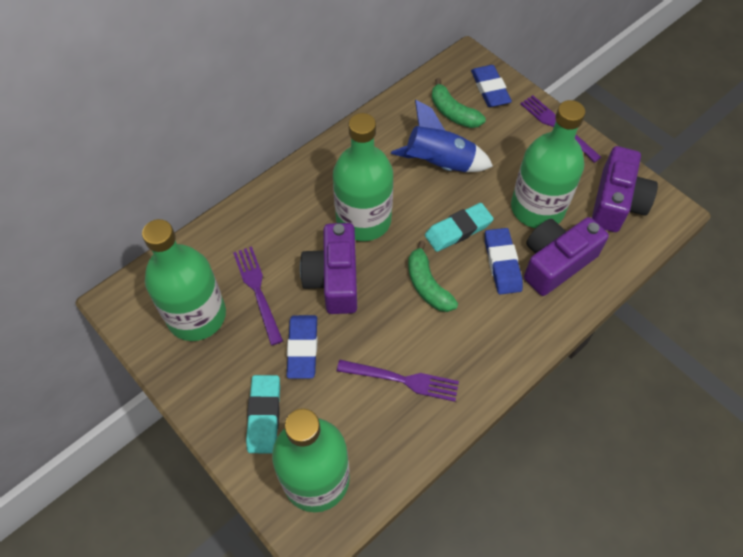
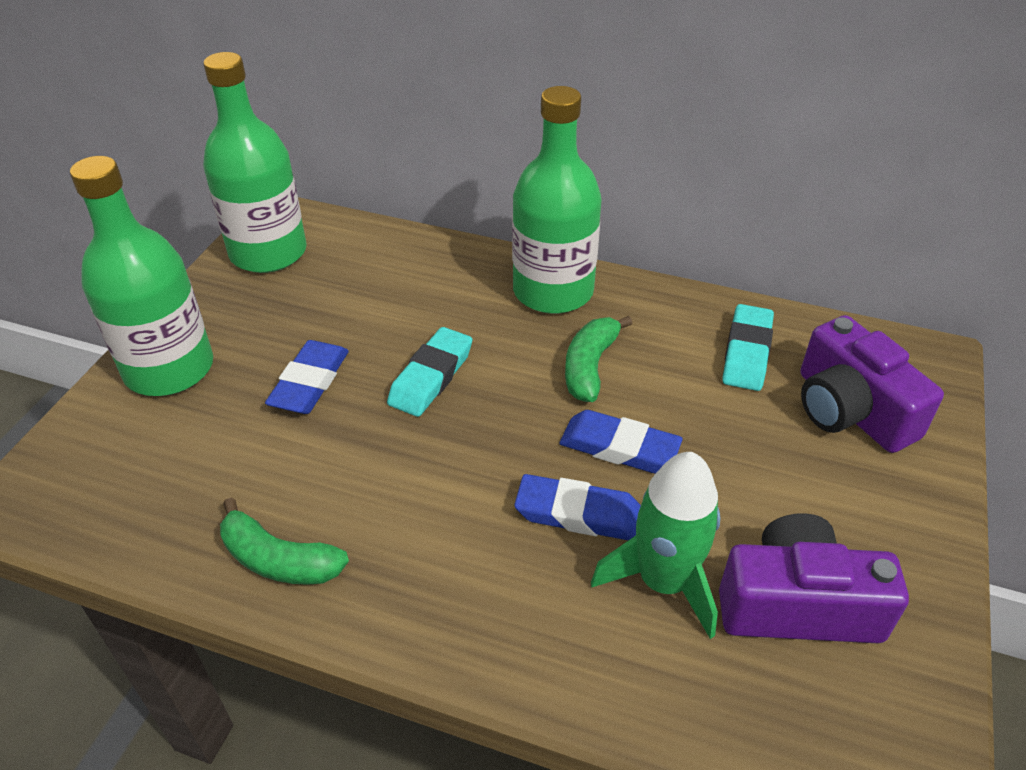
blue rocket: 1 -> 0
green bottle: 4 -> 3
green rocket: 0 -> 1
purple camera: 3 -> 2
purple fork: 3 -> 0

